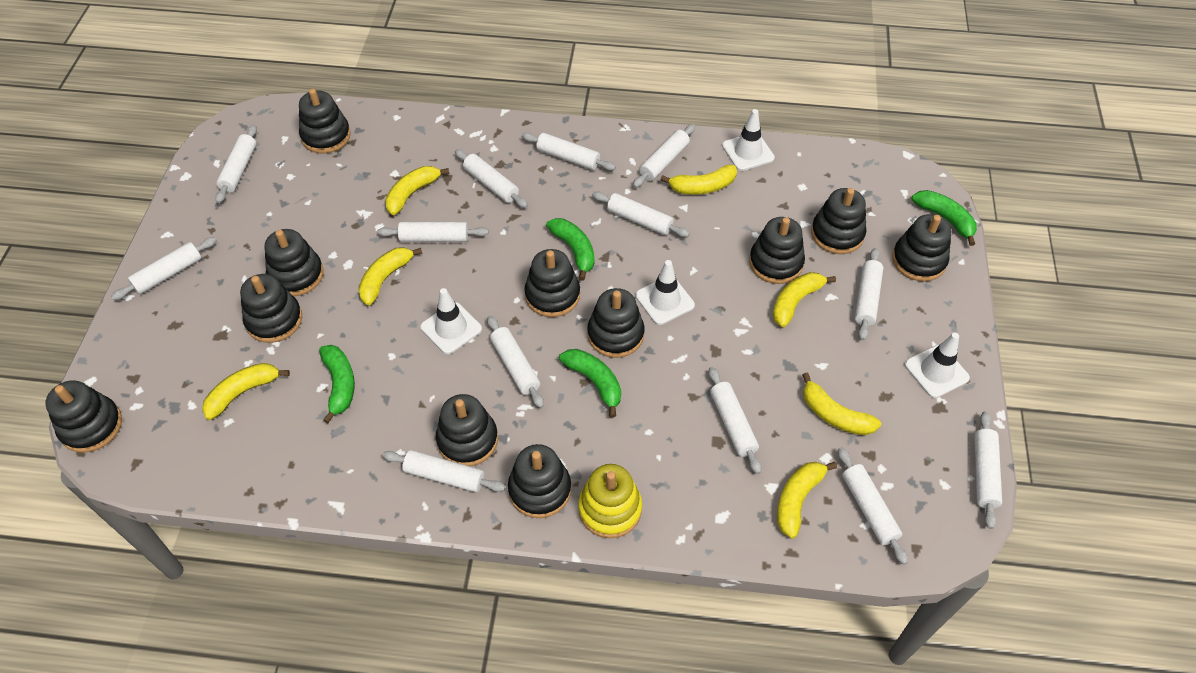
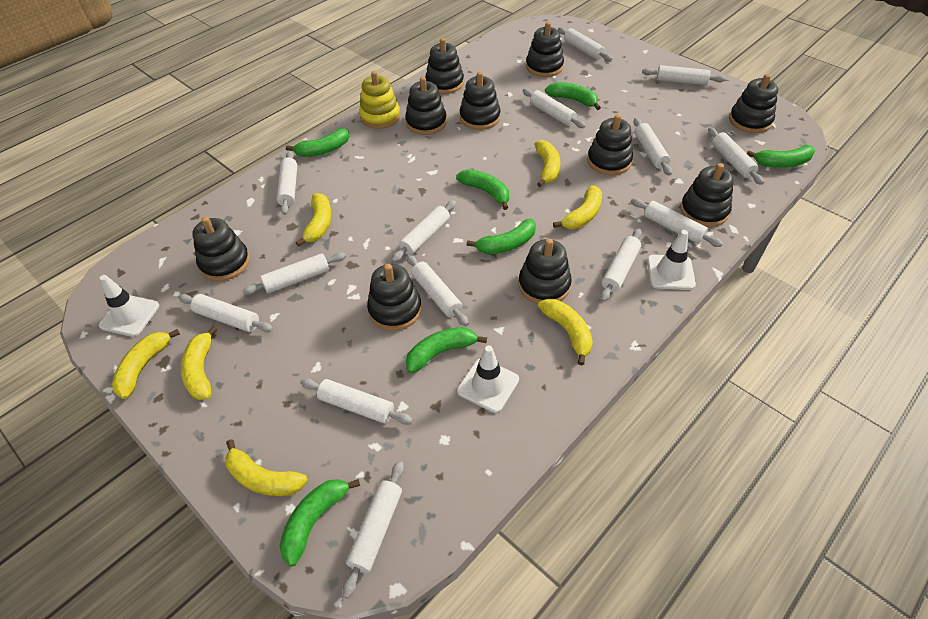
black stacking toy: 11 -> 10
green banana: 4 -> 7
white rolling pin: 13 -> 14
white traffic cone: 4 -> 3

